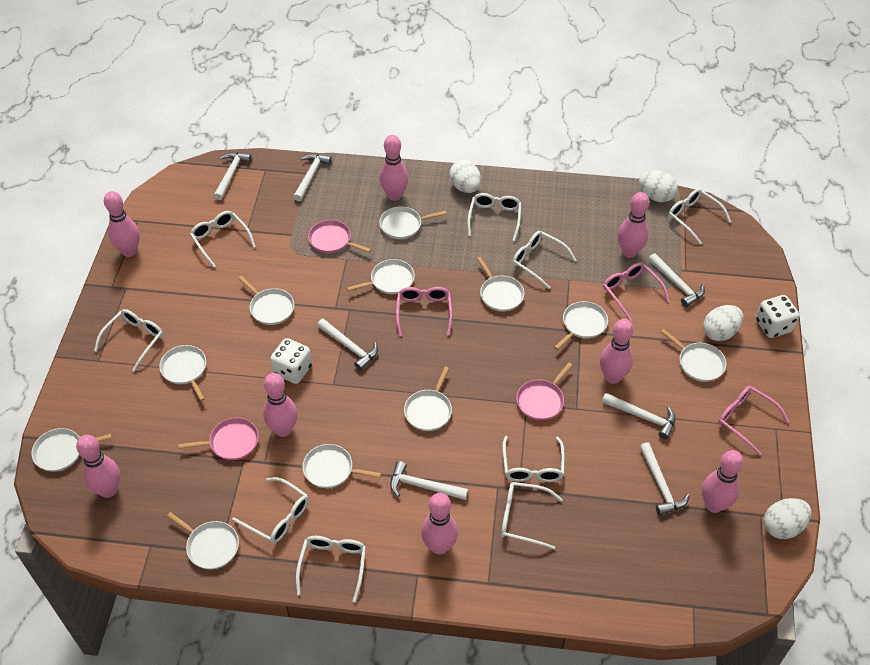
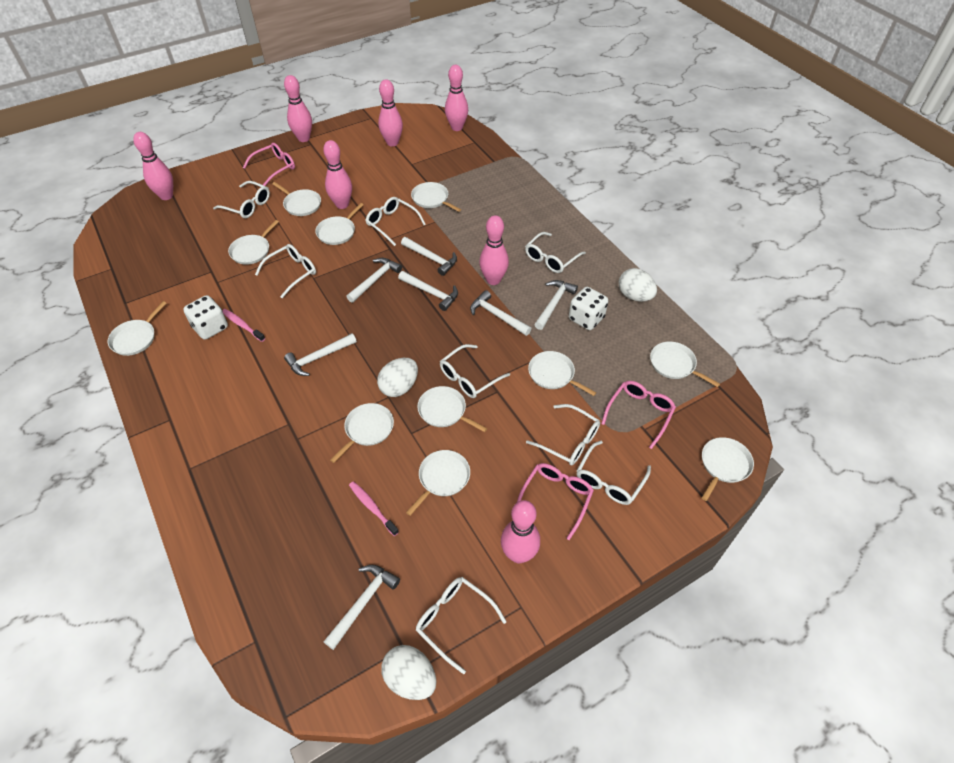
pink bowling pin: 8 -> 7
pink pan: 3 -> 0
pink toothbrush: 0 -> 2
white egg: 4 -> 3
white glasses: 9 -> 8

